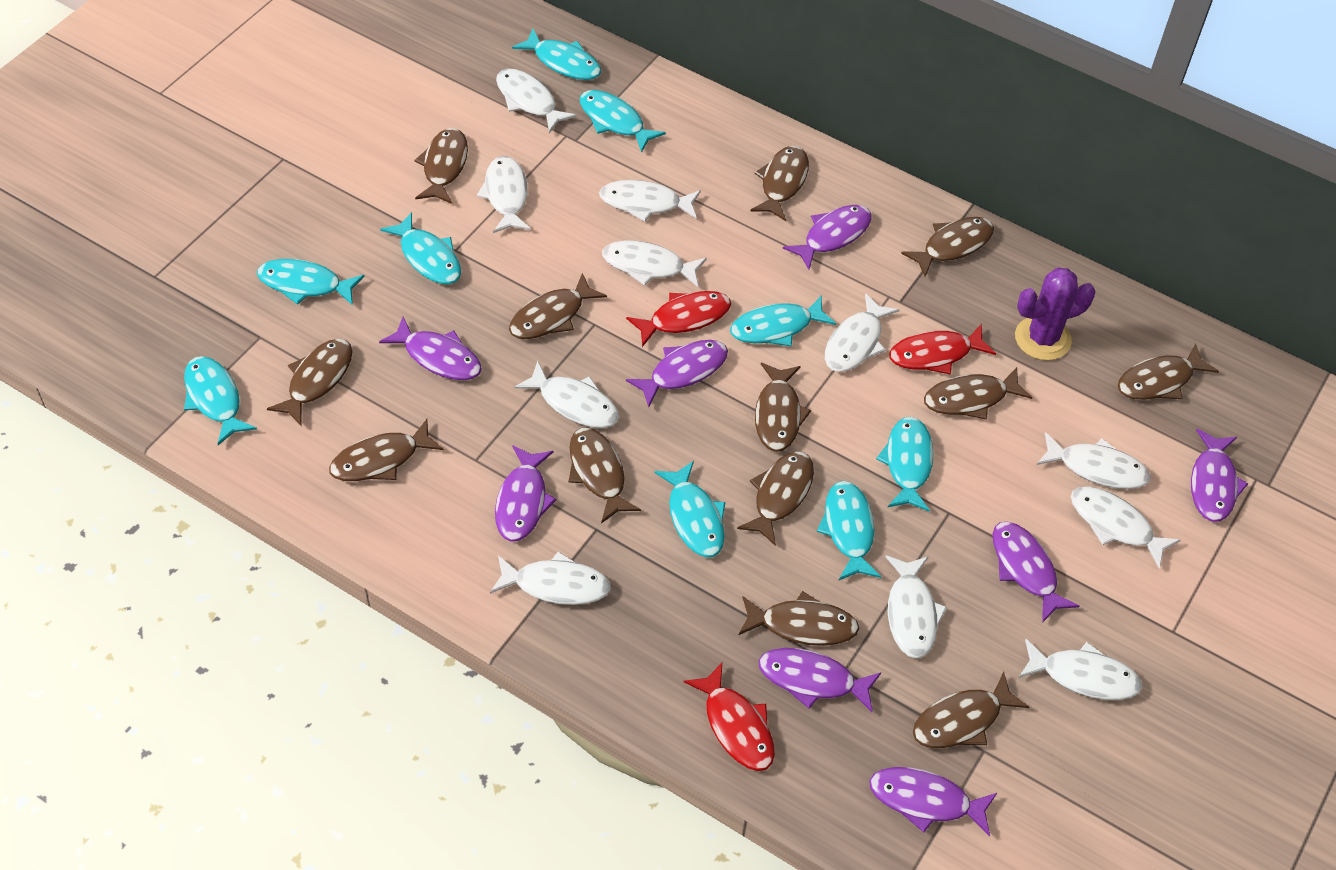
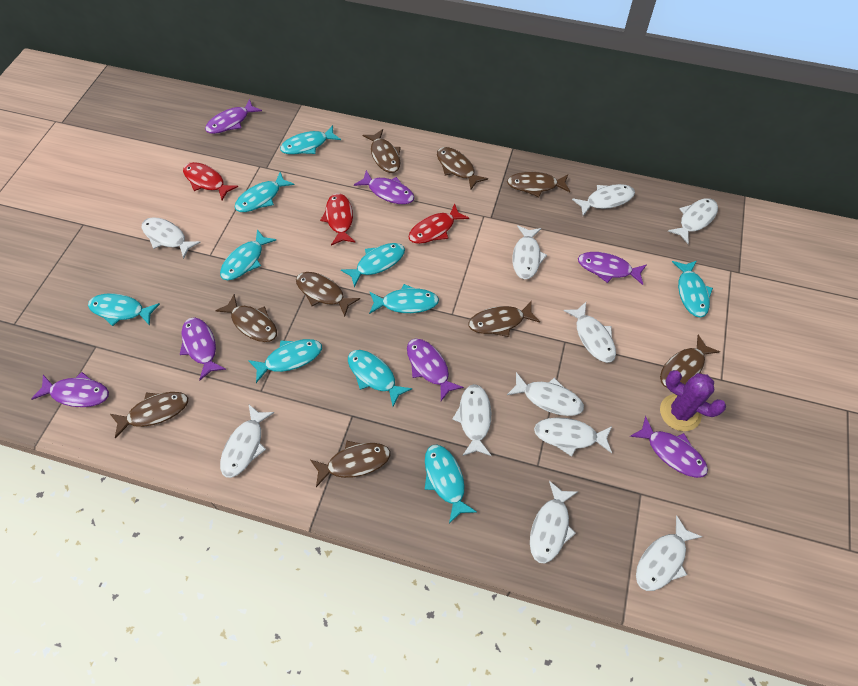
brown fish: 13 -> 9
purple fish: 8 -> 7
turquoise fish: 9 -> 10

